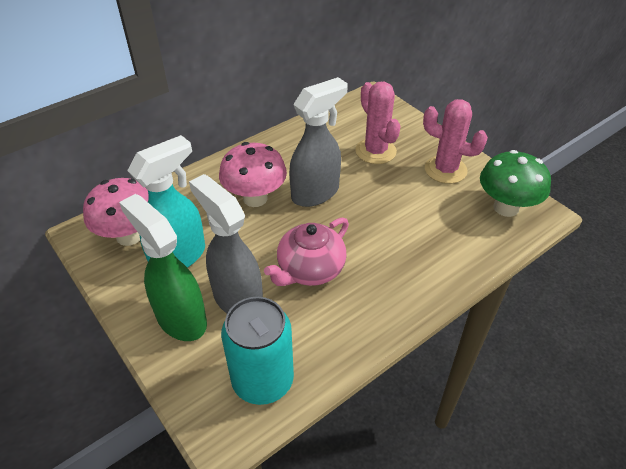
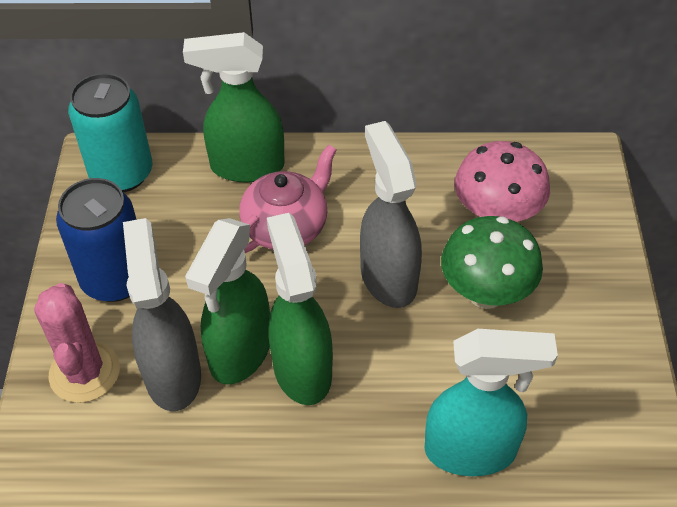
blue can: 0 -> 1
green spray bottle: 1 -> 3
pink cactus: 2 -> 1
pink mushroom: 2 -> 1

